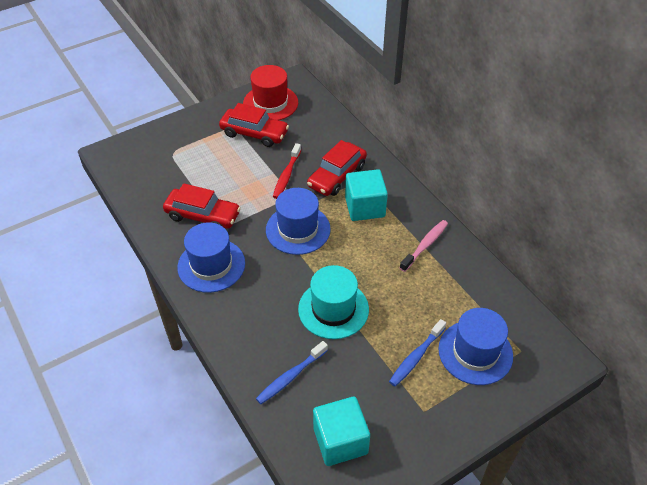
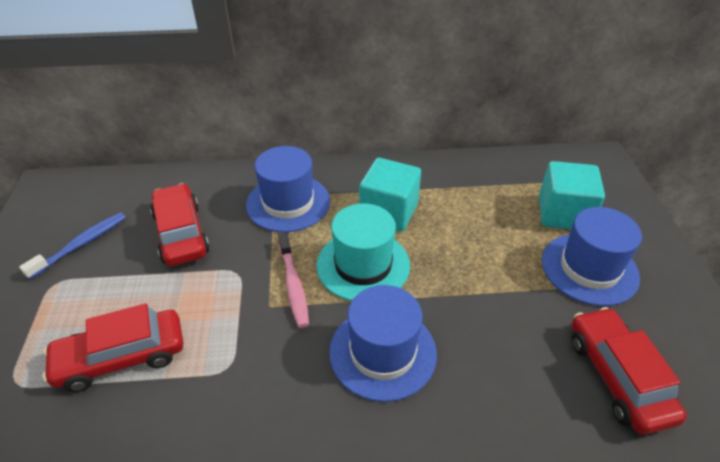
blue toothbrush: 2 -> 1
red hat: 1 -> 0
red toothbrush: 1 -> 0

